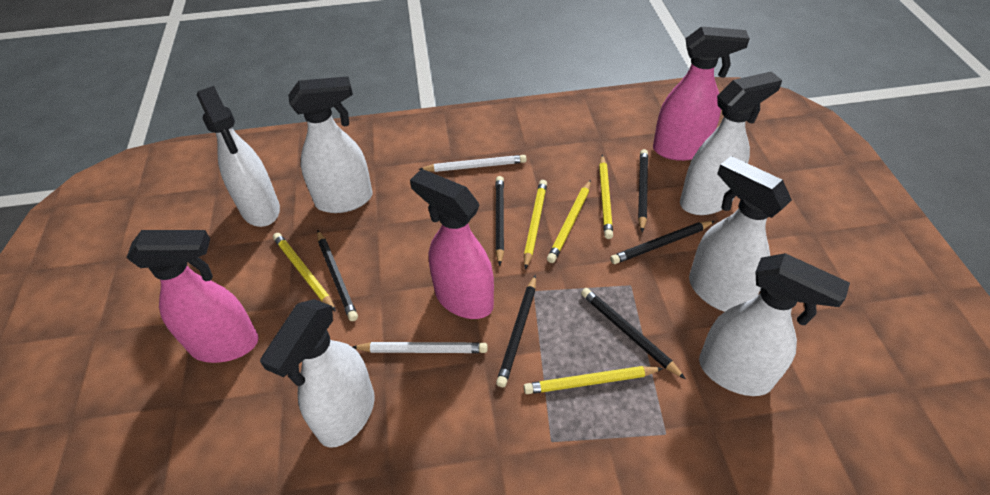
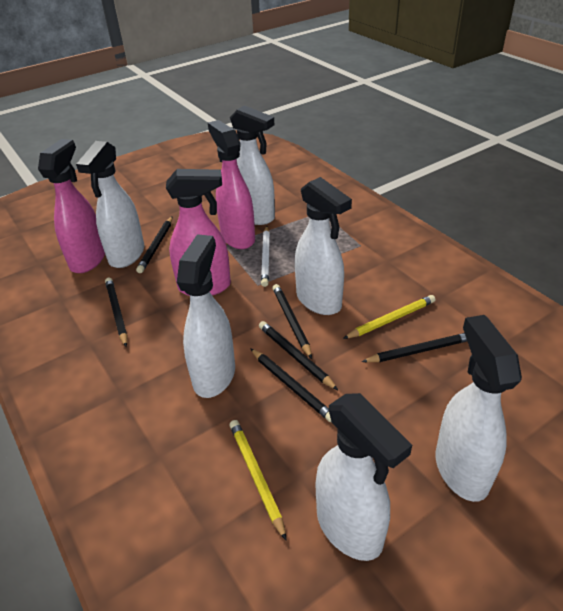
white pencil: 2 -> 1
yellow pencil: 5 -> 2

